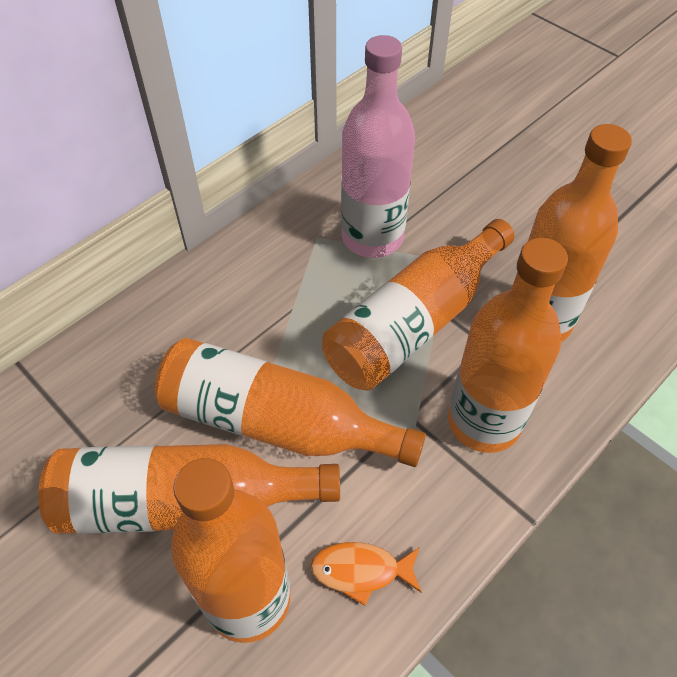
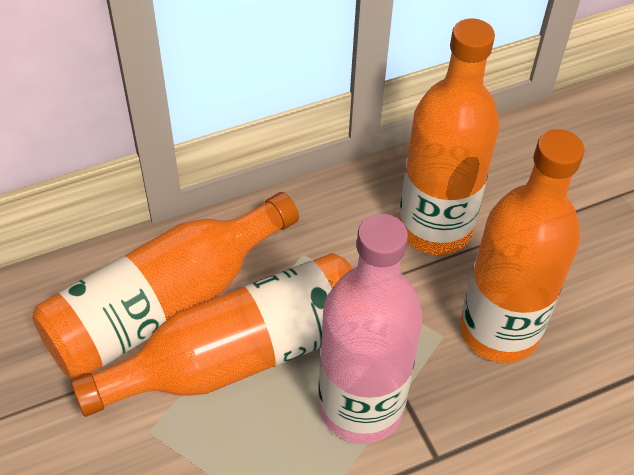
orange bottle: 6 -> 4
orange fish: 1 -> 0

